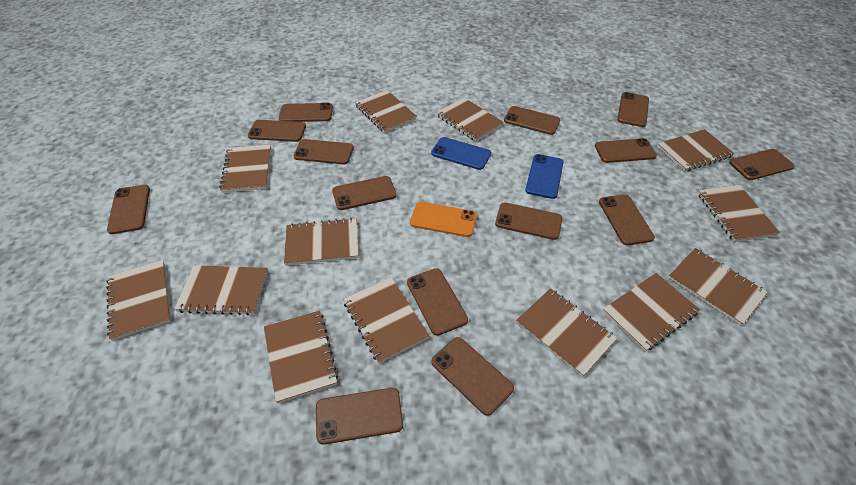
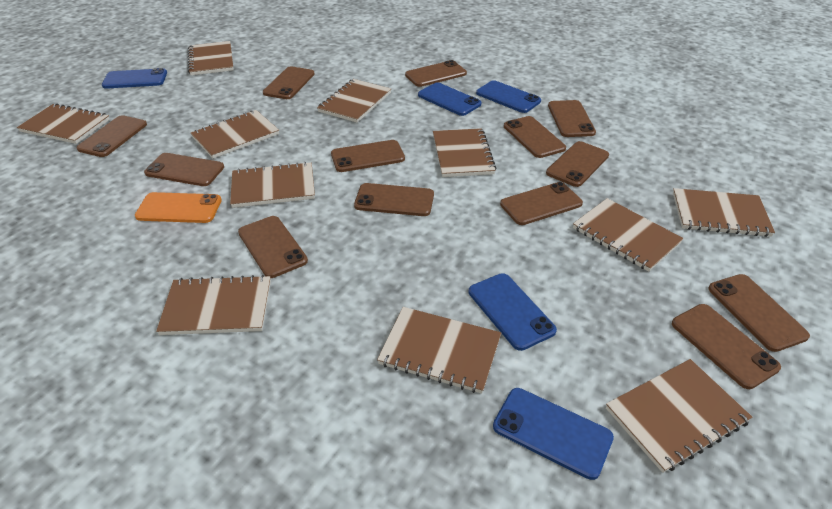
blue phone: 2 -> 5
brown notebook: 13 -> 11
brown phone: 14 -> 13

